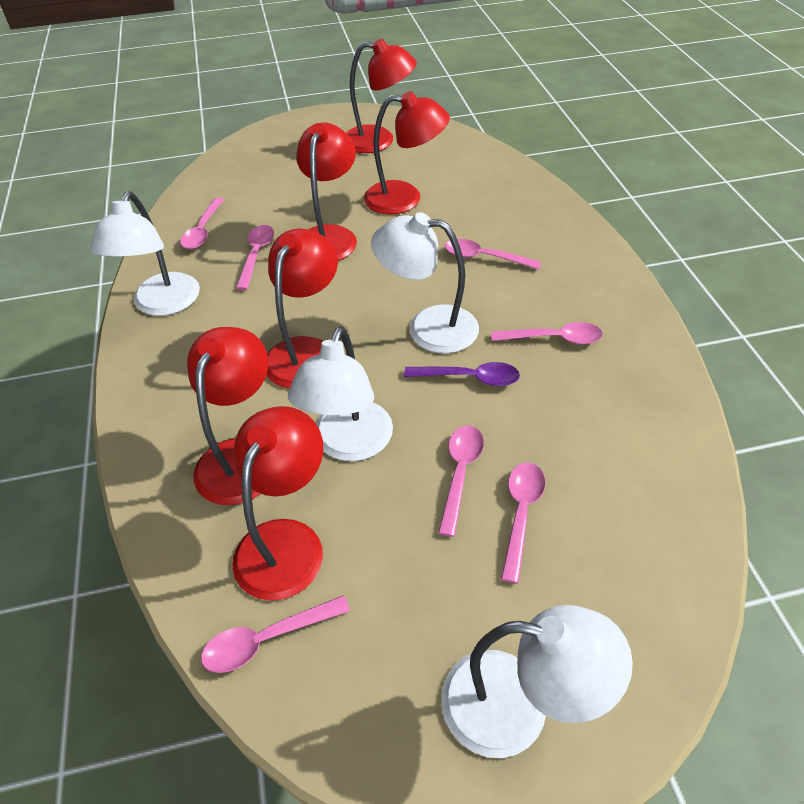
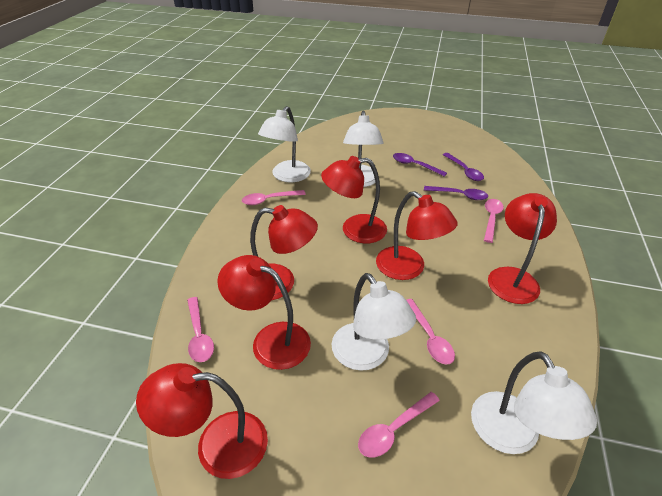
pink spoon: 7 -> 5
purple spoon: 1 -> 3

